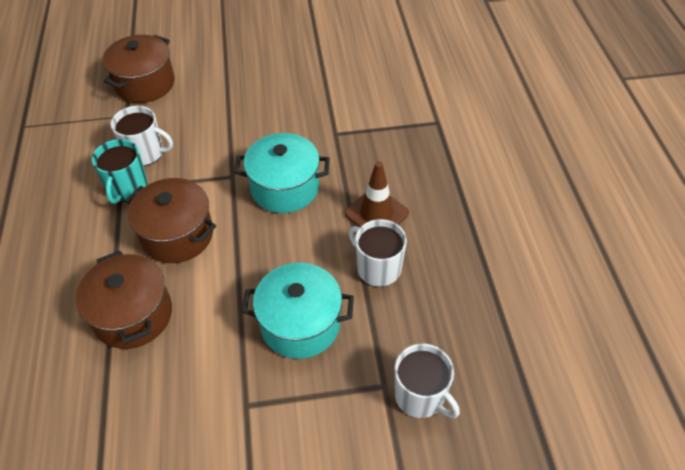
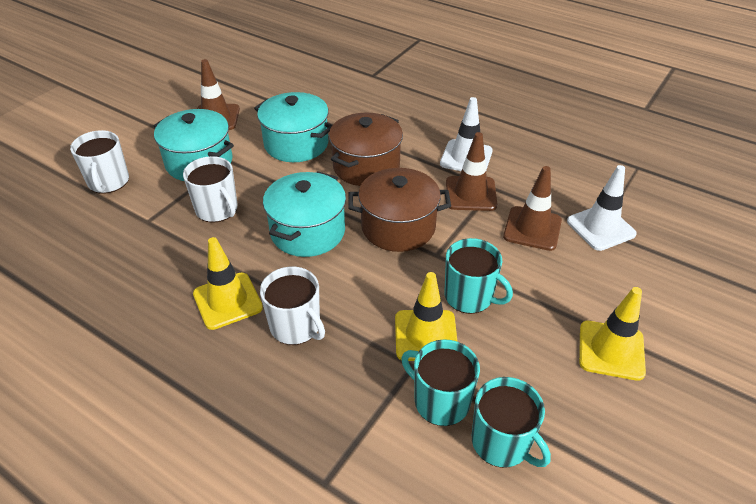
brown pot: 3 -> 2
brown traffic cone: 1 -> 3
turquoise mug: 1 -> 3
turquoise pot: 2 -> 3
white traffic cone: 0 -> 2
yellow traffic cone: 0 -> 3

